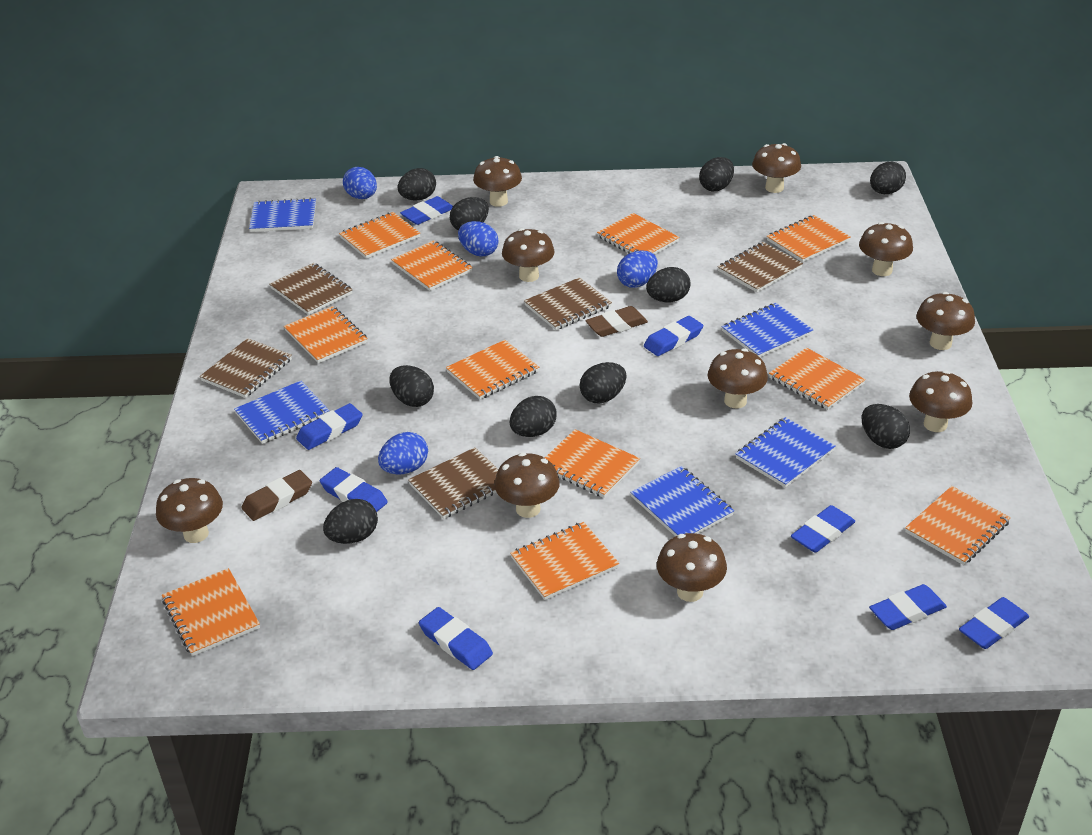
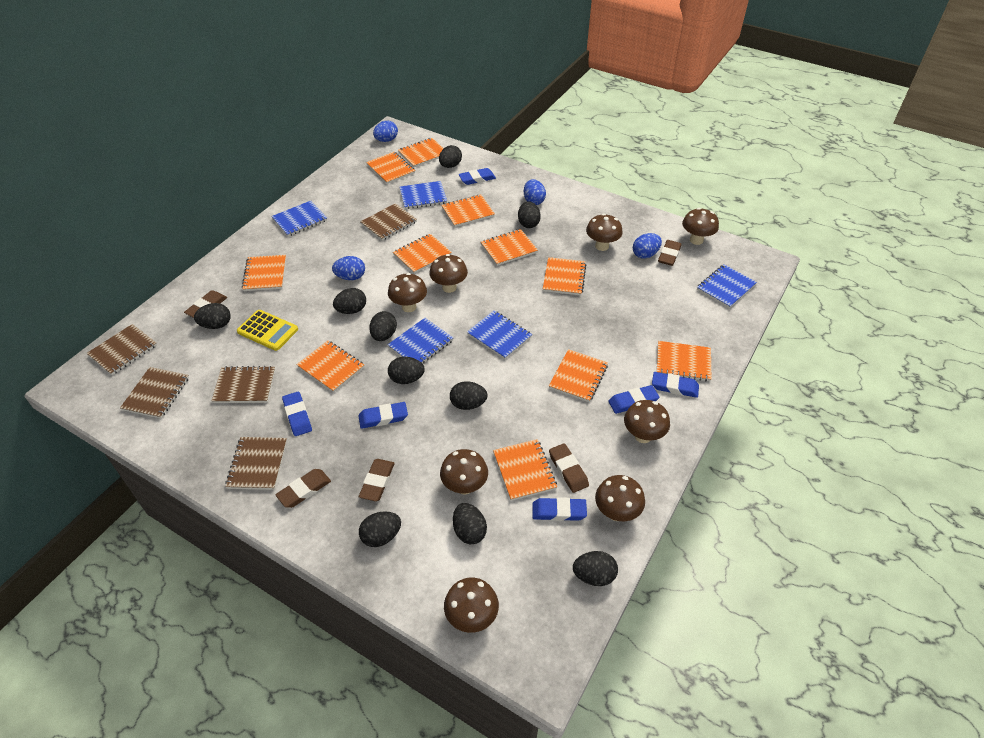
blue eraser: 8 -> 6
brown eraser: 2 -> 5
brown mushroom: 10 -> 8
yellow calculator: 0 -> 1

